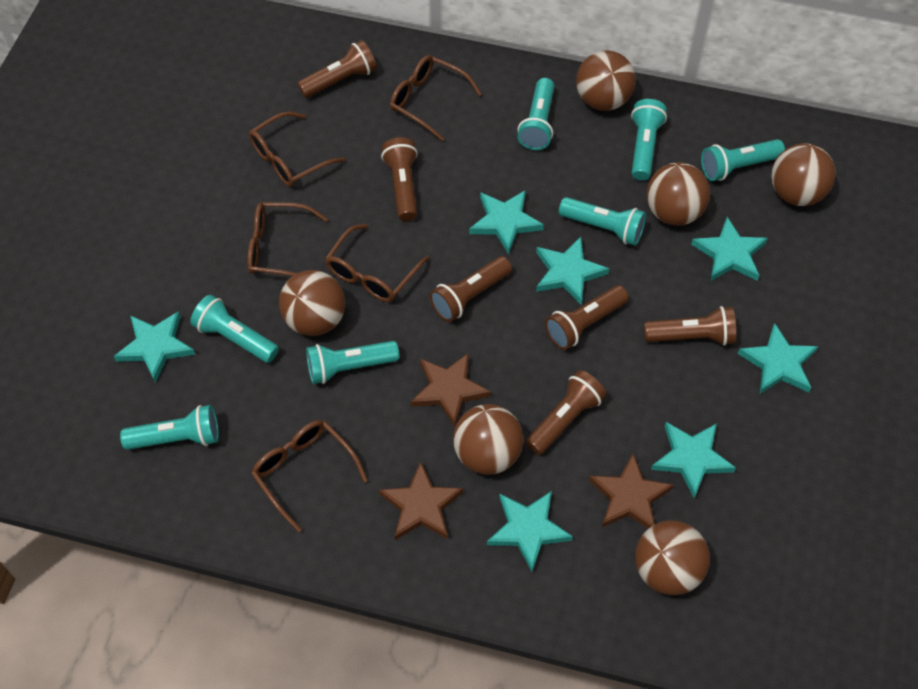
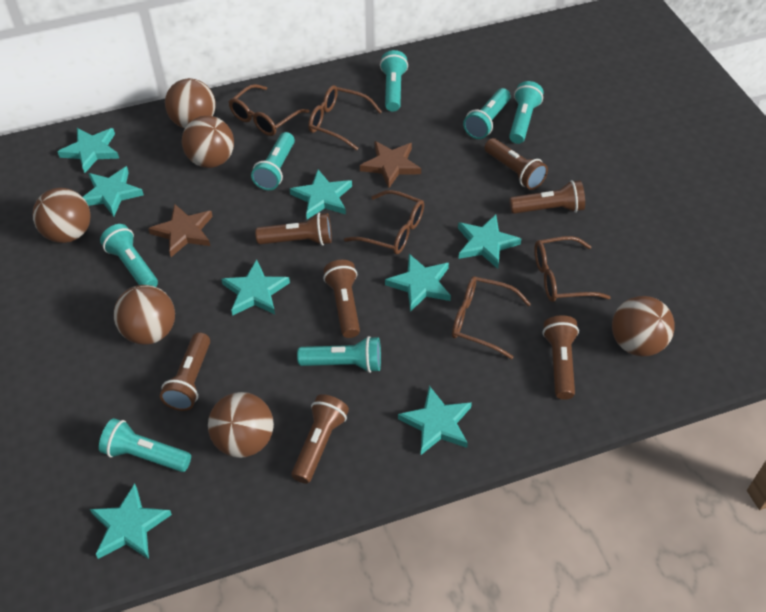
brown flashlight: 6 -> 7
brown star: 3 -> 2
turquoise star: 7 -> 8

